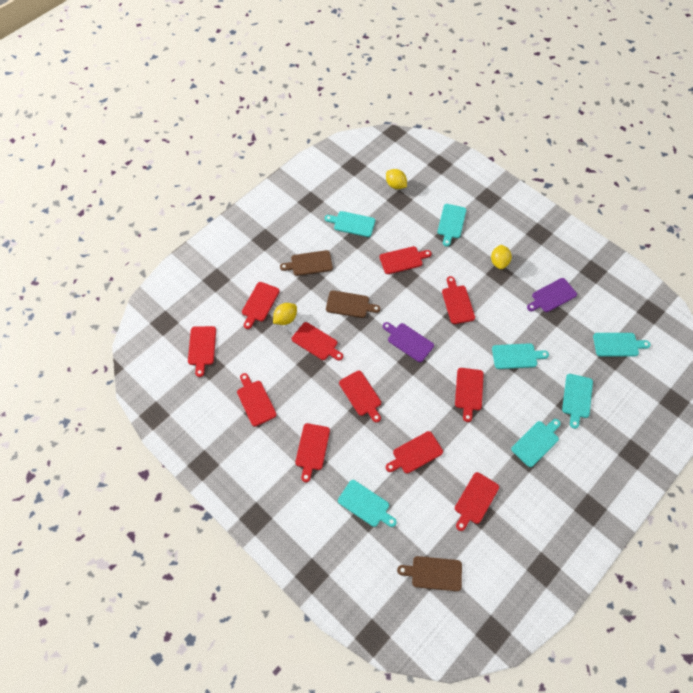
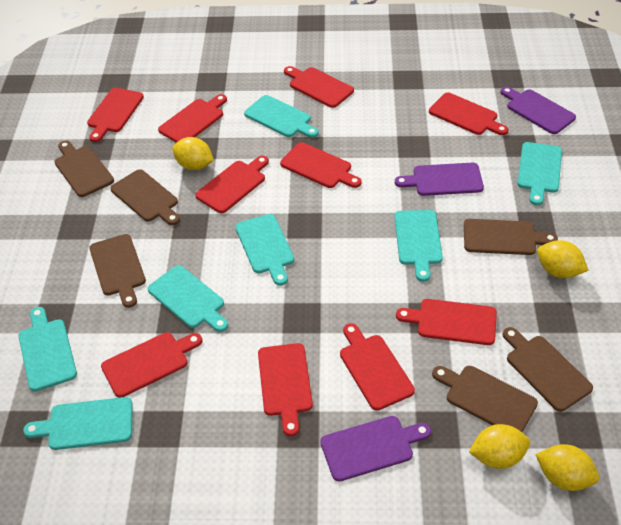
brown cutting board: 3 -> 6
purple cutting board: 2 -> 3
red cutting board: 11 -> 10
yellow lemon: 3 -> 4

